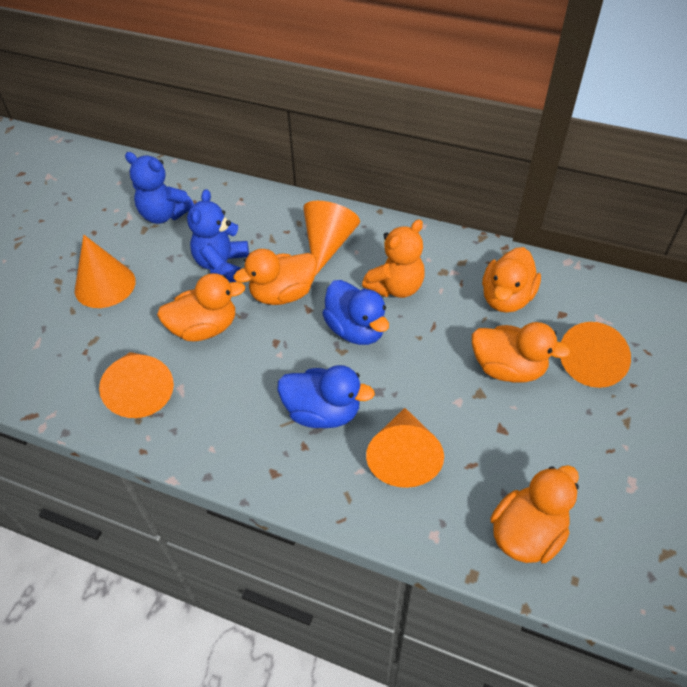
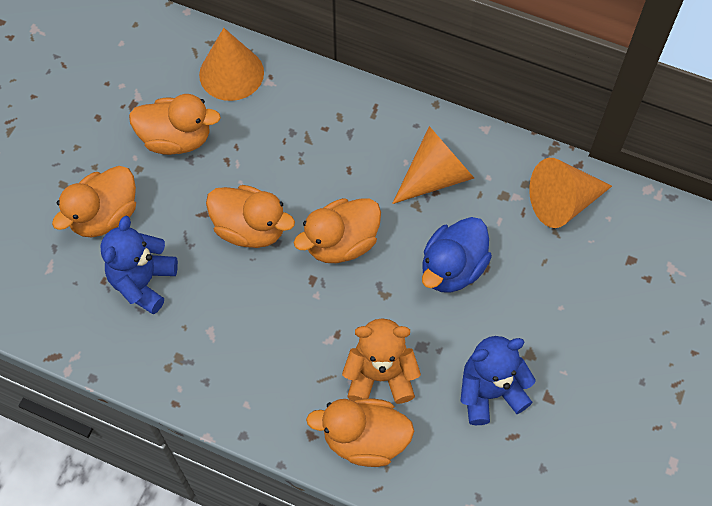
blue duck: 2 -> 1
orange cone: 5 -> 3

